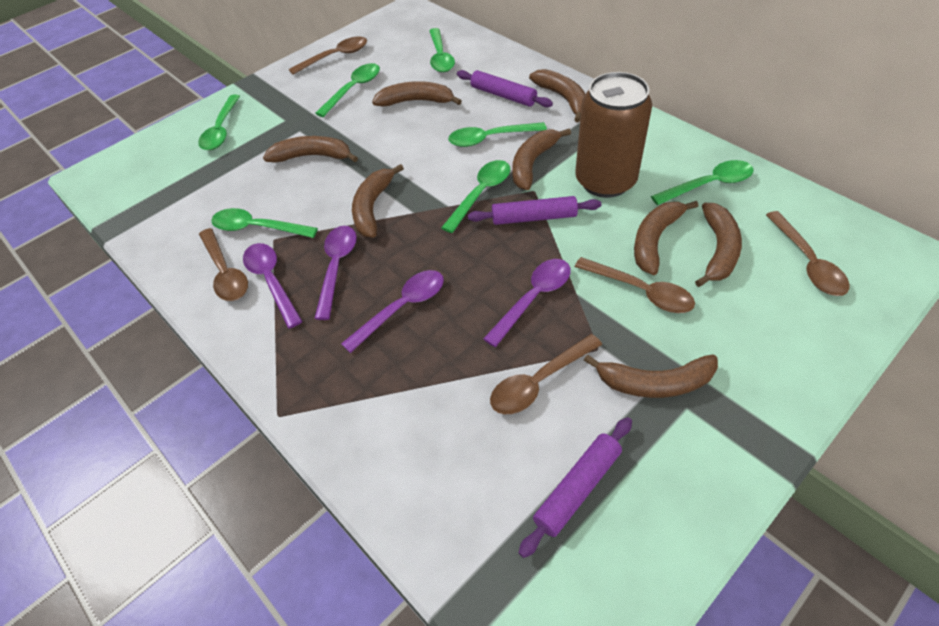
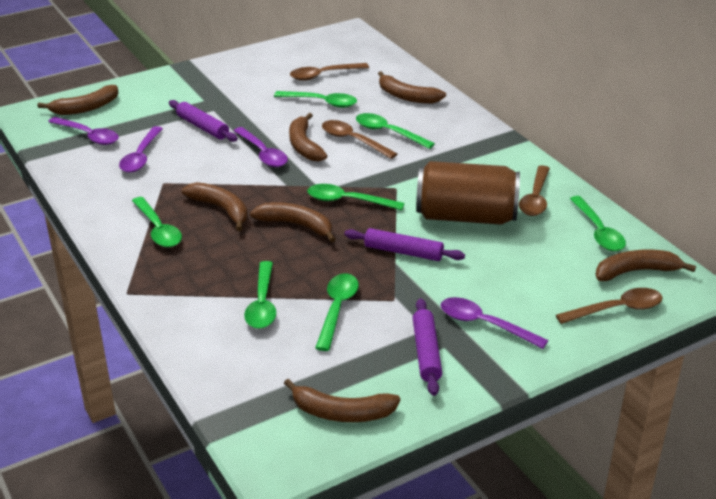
brown banana: 8 -> 7
brown spoon: 5 -> 4

